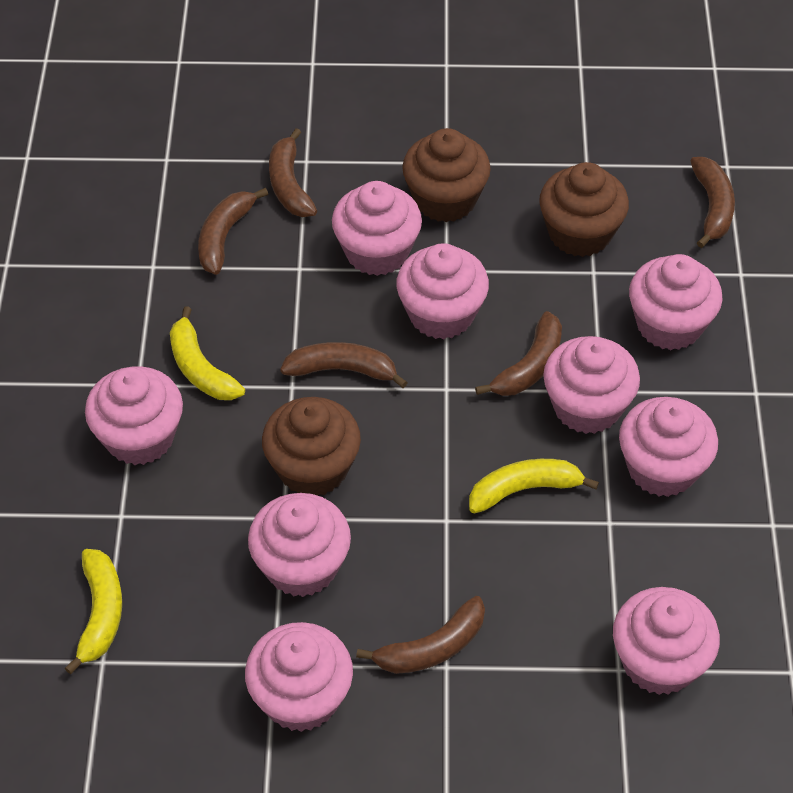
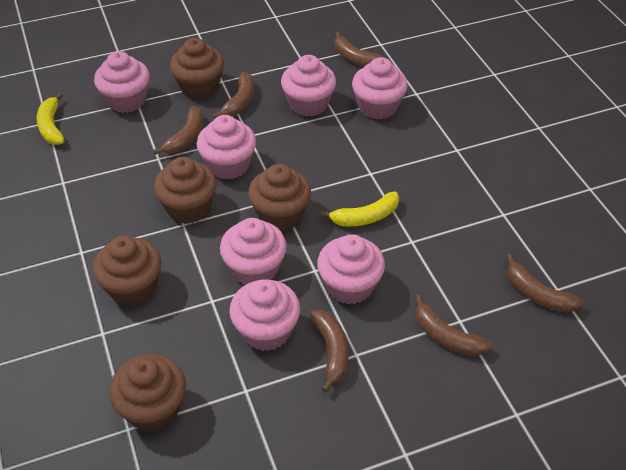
brown cupcake: 3 -> 5
pink cupcake: 9 -> 7
yellow banana: 3 -> 2

